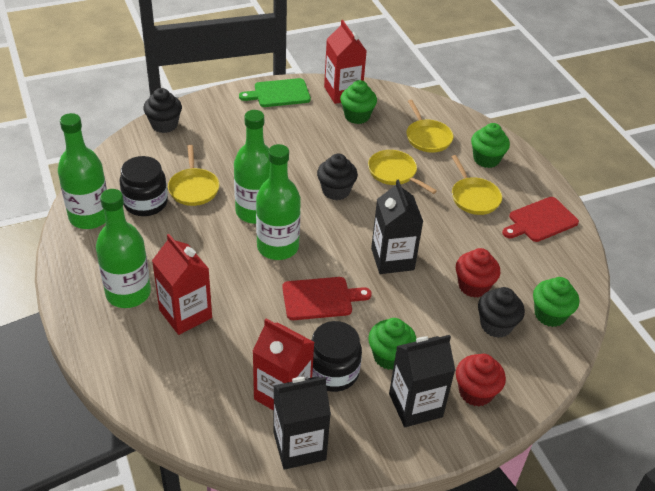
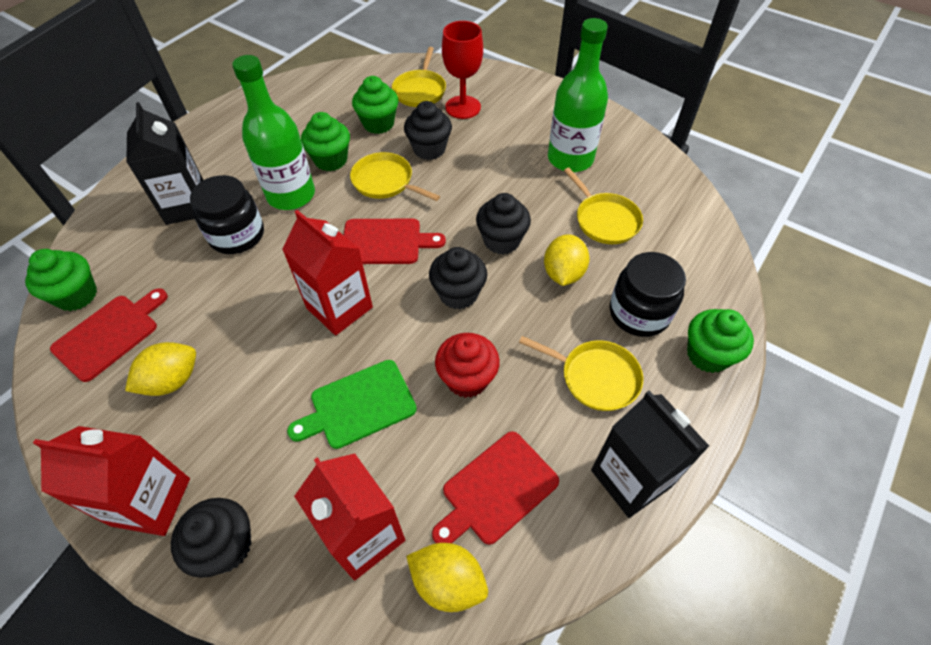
black carton: 3 -> 2
black cupcake: 3 -> 4
green bottle: 4 -> 2
red cupcake: 2 -> 1
red cutting board: 2 -> 3
red goblet: 0 -> 1
yellow lemon: 0 -> 3

